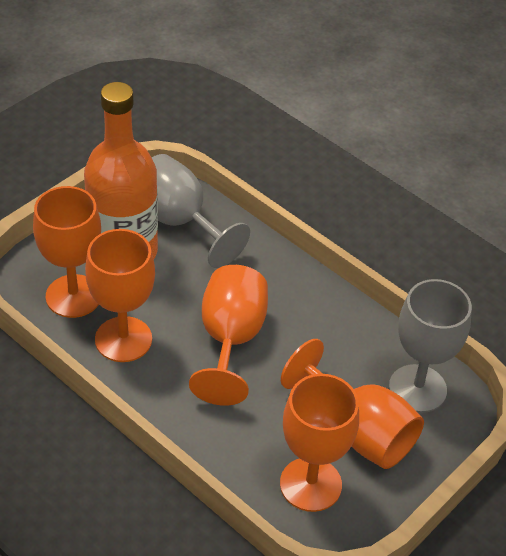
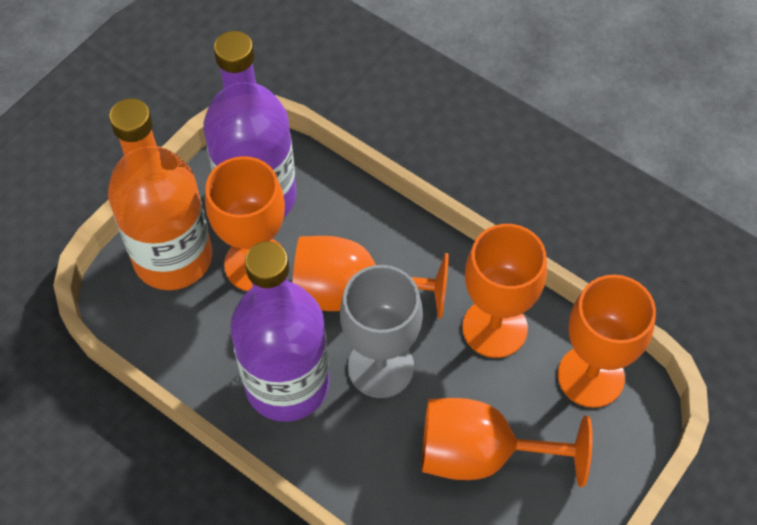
grey goblet: 2 -> 1
purple bottle: 0 -> 2

